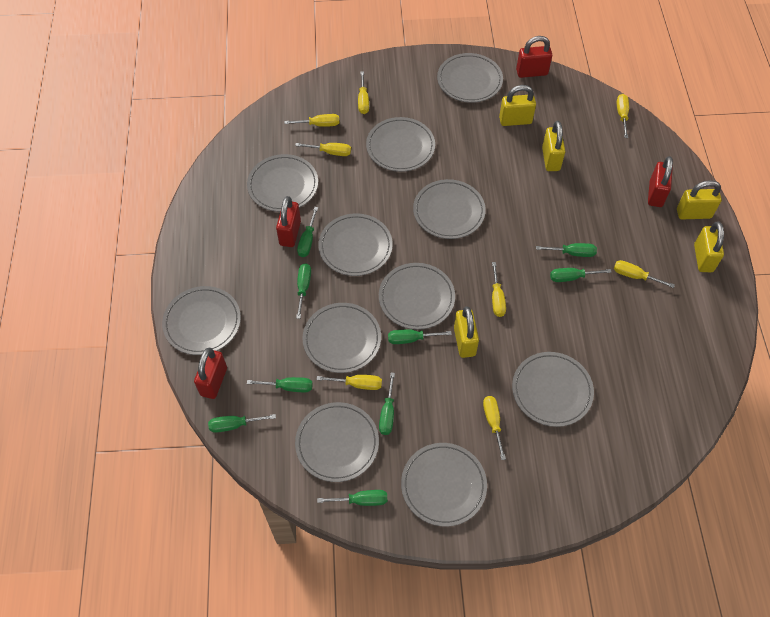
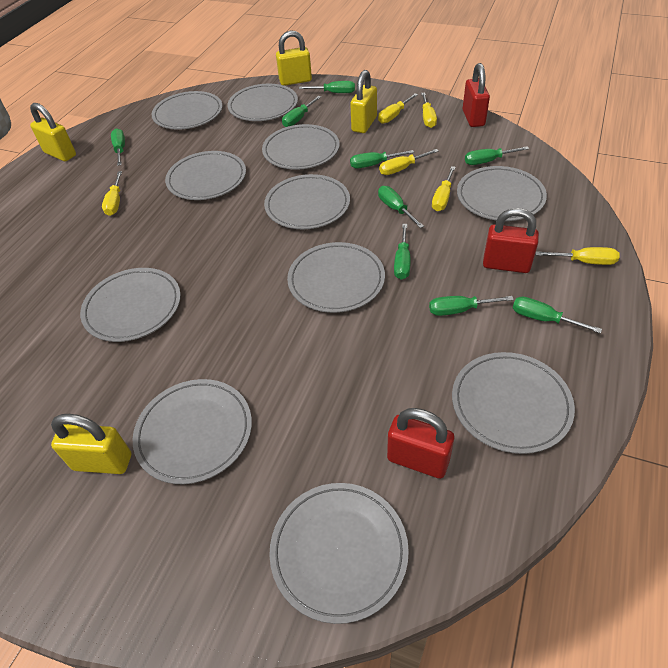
red padlock: 4 -> 3
yellow padlock: 5 -> 4
yellow screwdriver: 8 -> 6

